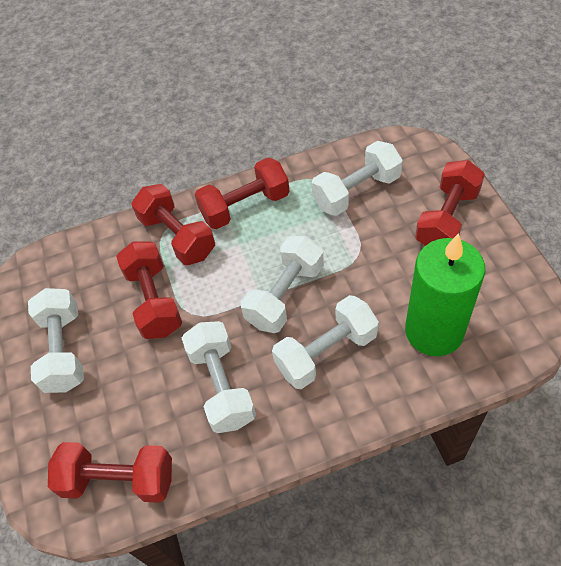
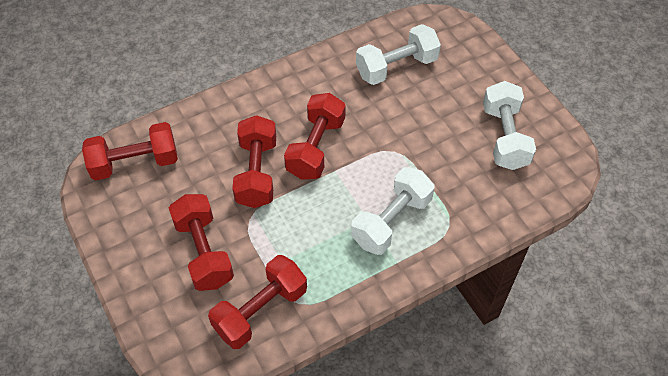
green candle: 1 -> 0
white dumbbell: 5 -> 3

